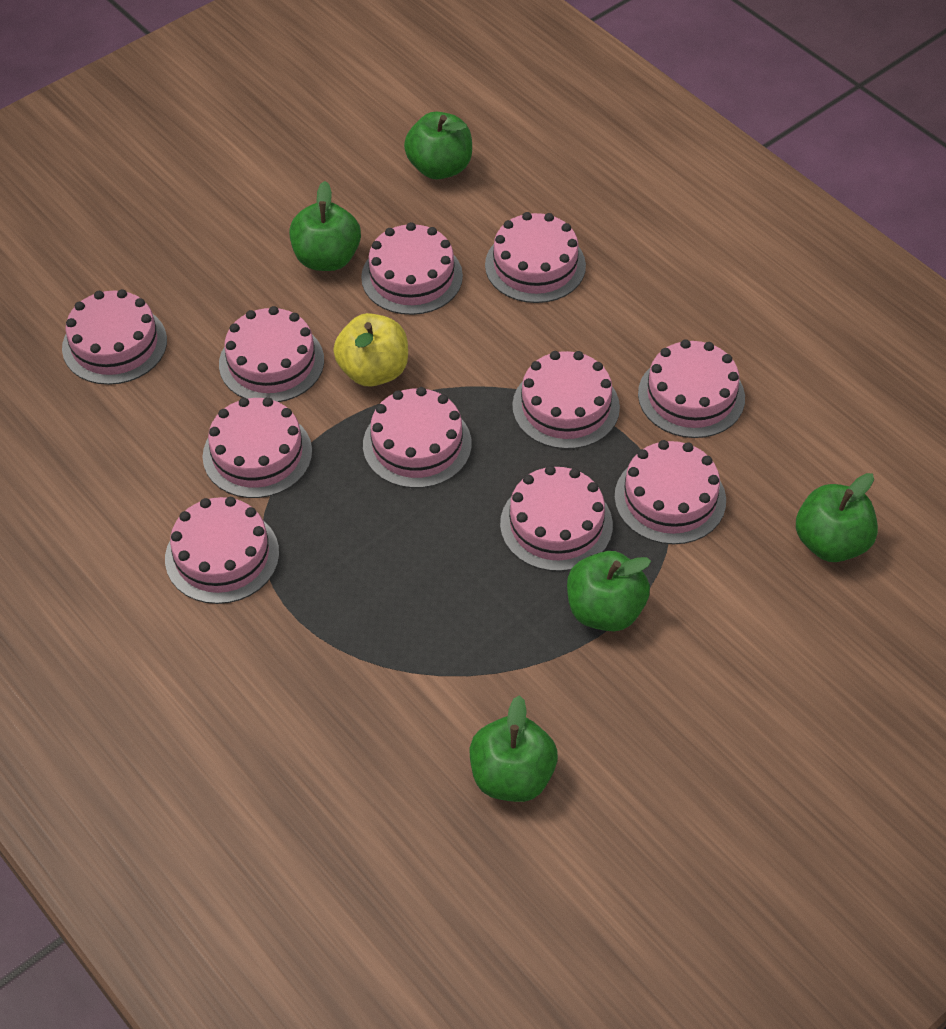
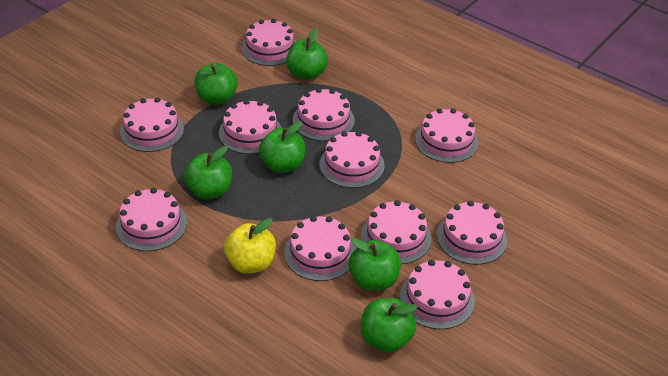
green apple: 5 -> 6

